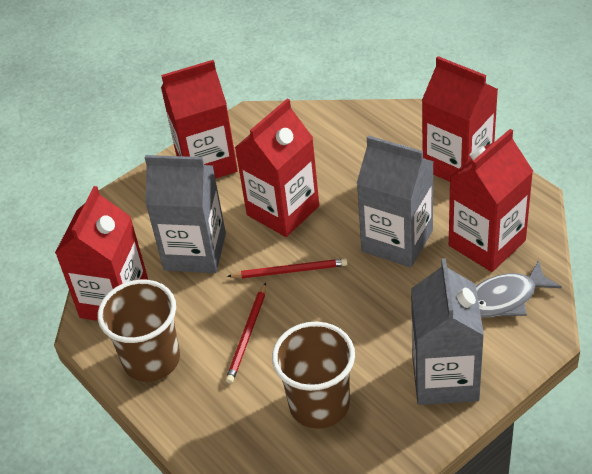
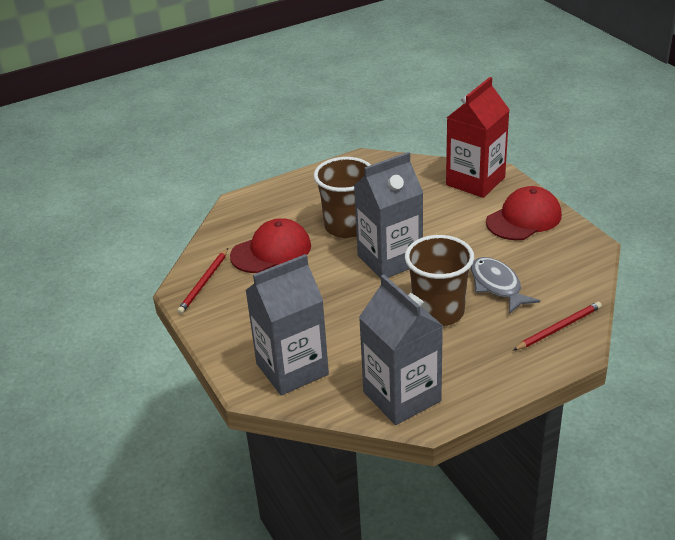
red cap: 0 -> 2
red carton: 5 -> 1

